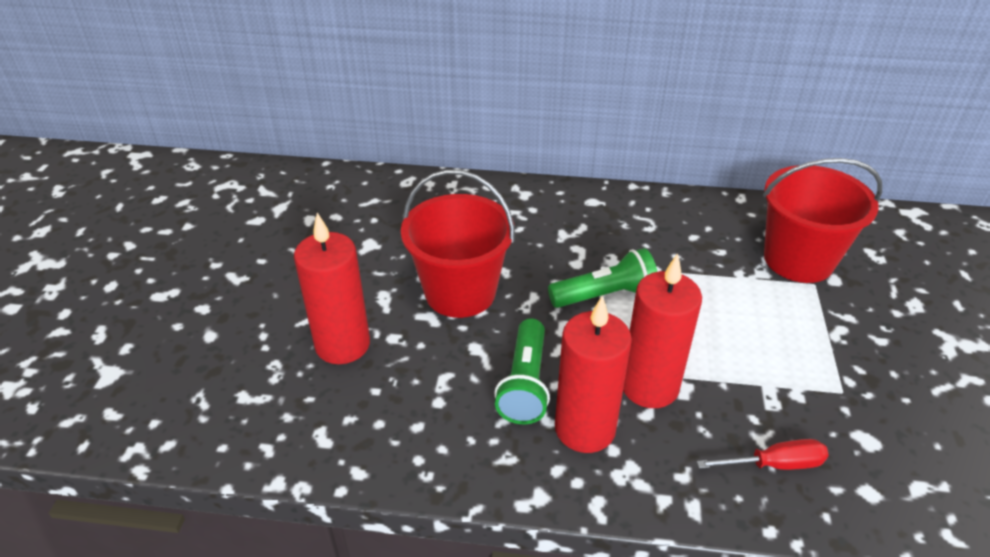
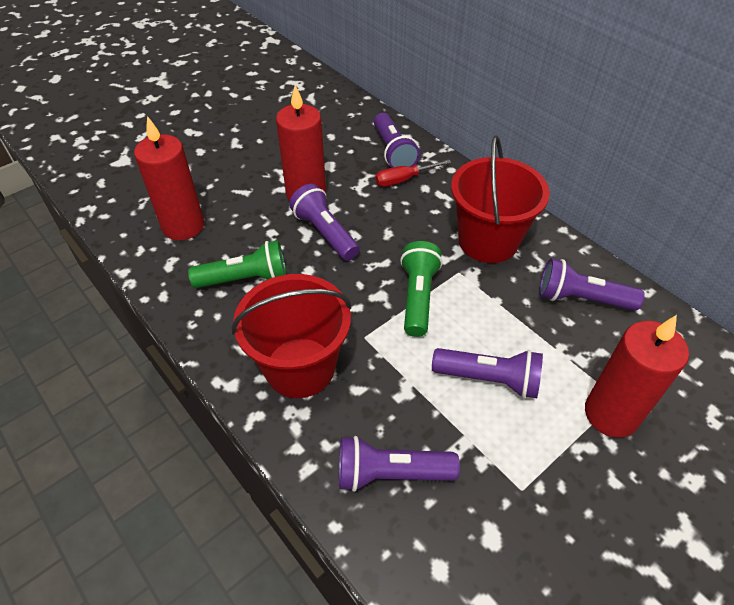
purple flashlight: 0 -> 5

